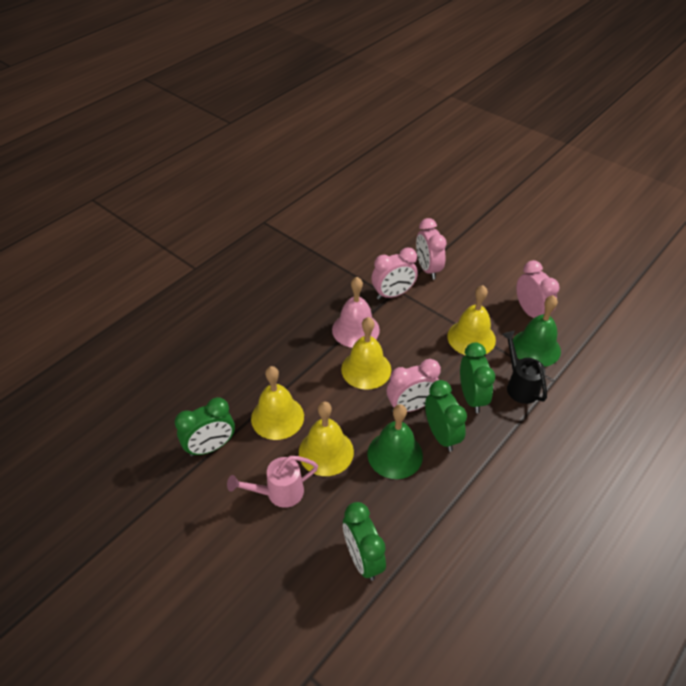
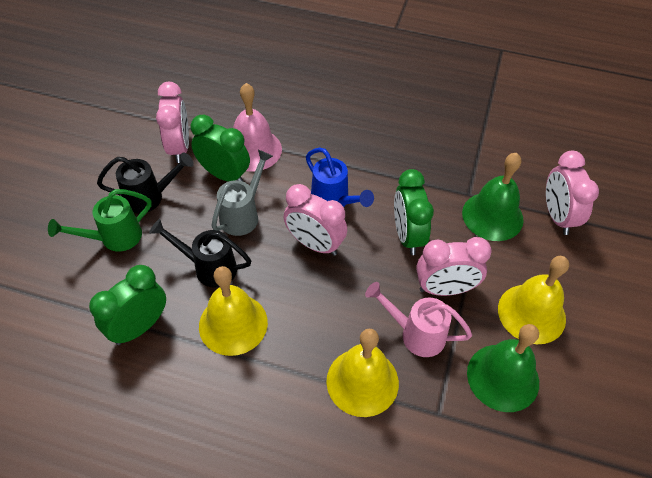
black watering can: 1 -> 2
blue watering can: 0 -> 1
green clock: 4 -> 3
green watering can: 0 -> 1
grey watering can: 0 -> 1
yellow bell: 4 -> 3

